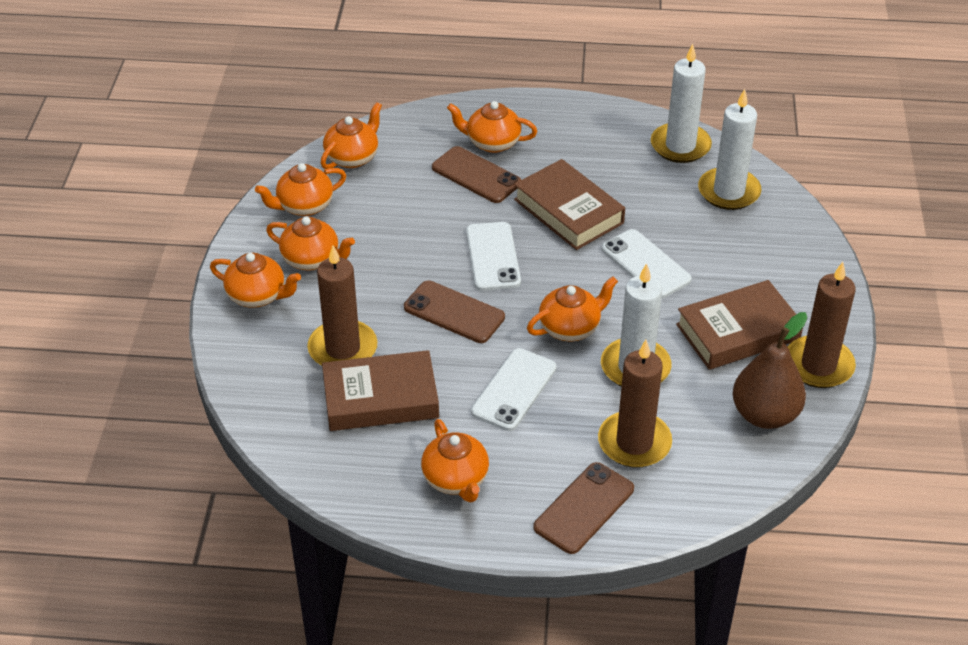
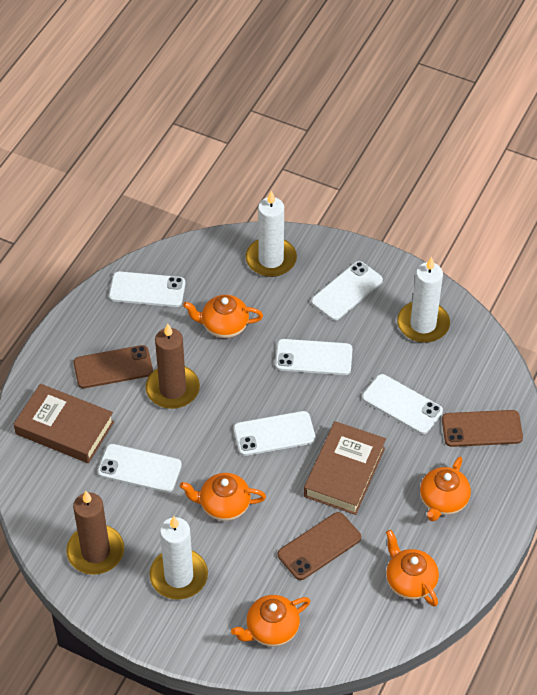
brown book: 3 -> 2
brown candle: 3 -> 2
brown pear: 1 -> 0
orange teapot: 7 -> 5
white phone: 3 -> 6

